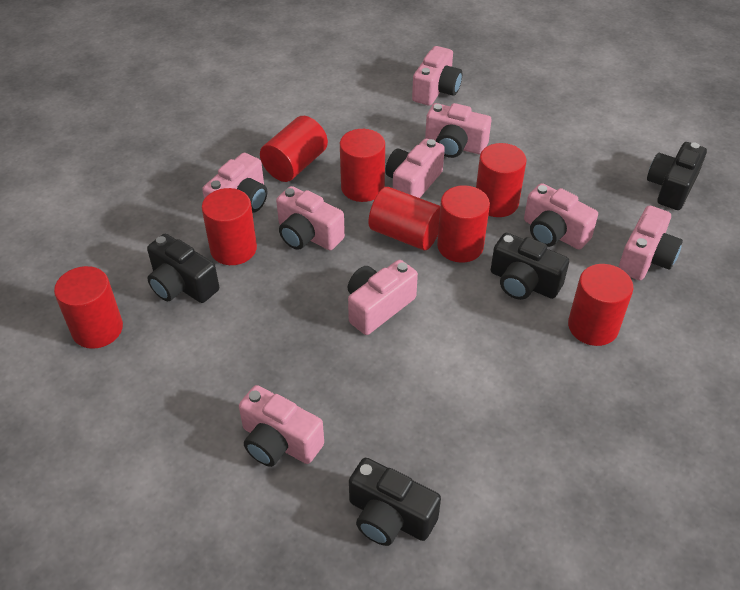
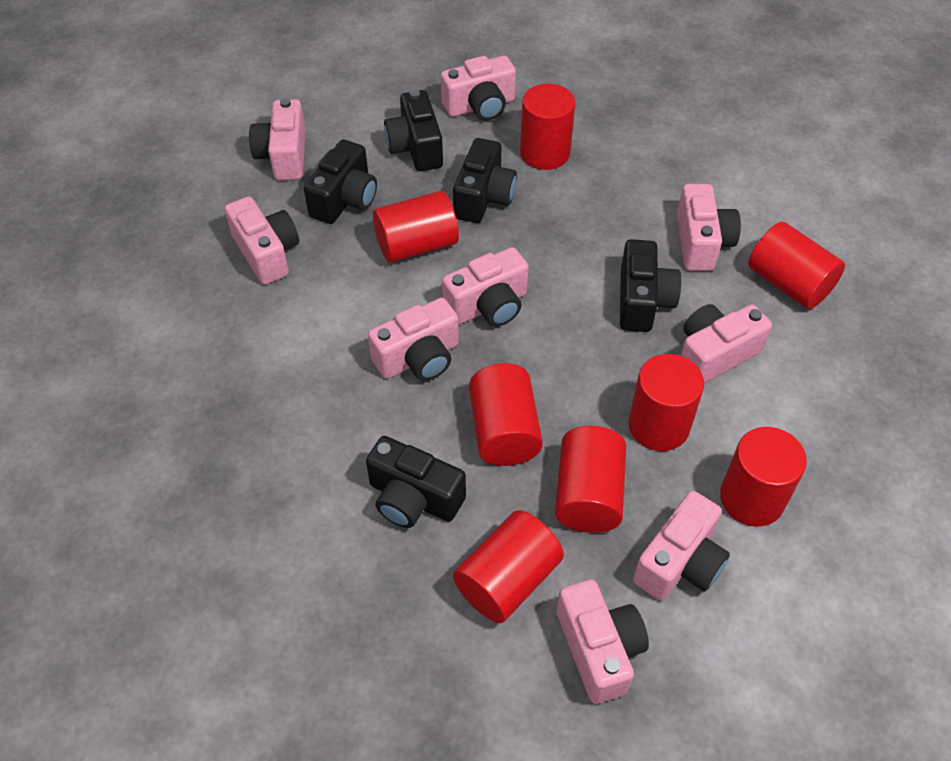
black camera: 4 -> 5

